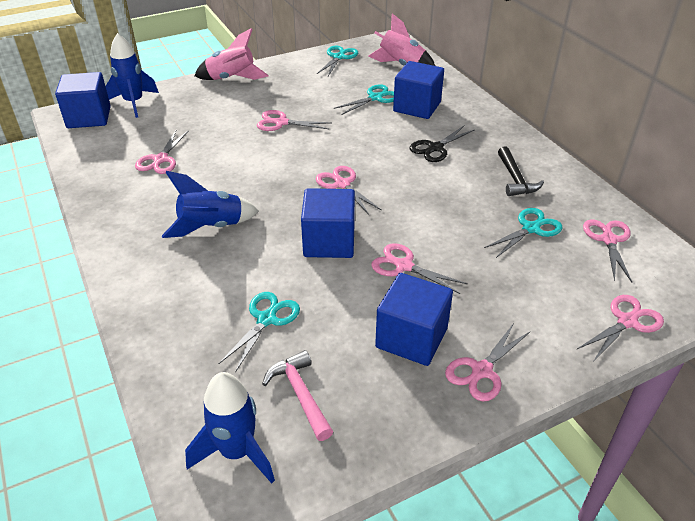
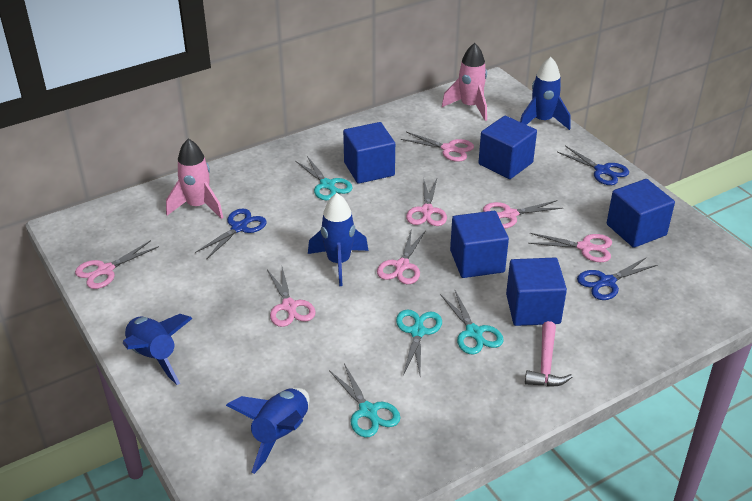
black hammer: 1 -> 0
black scissors: 1 -> 0
blue cube: 4 -> 5
blue rocket: 3 -> 4
blue scissors: 0 -> 3

